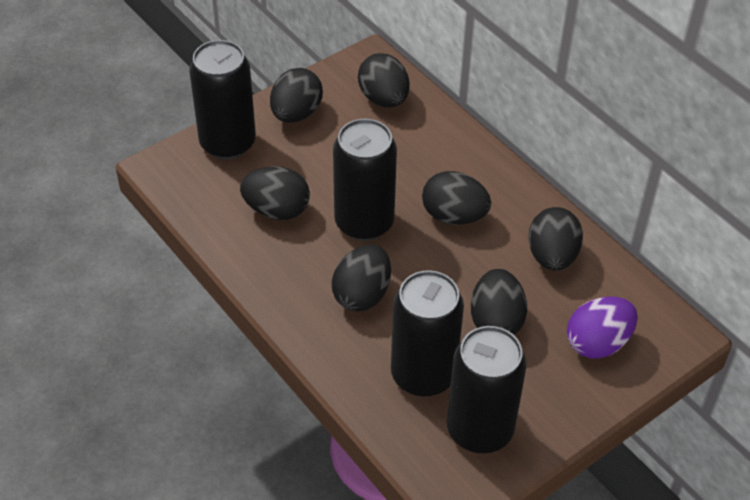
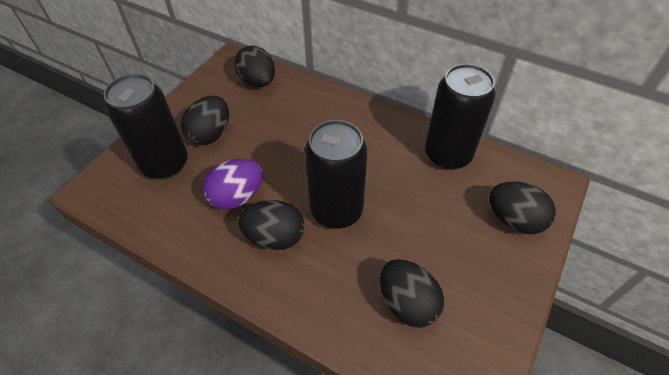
black can: 4 -> 3
black egg: 7 -> 5

